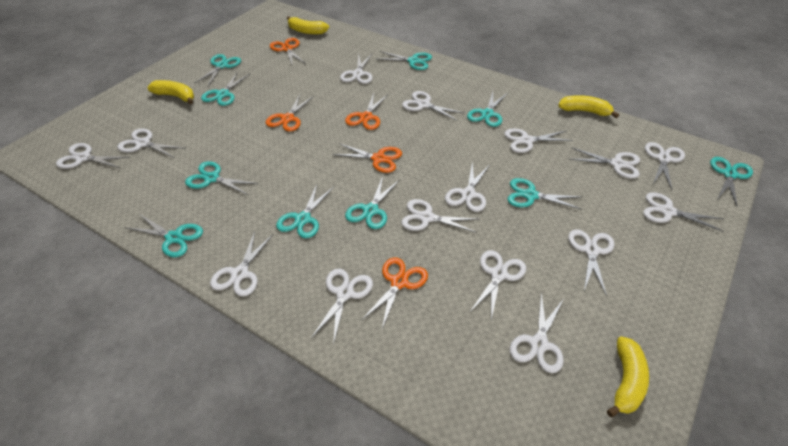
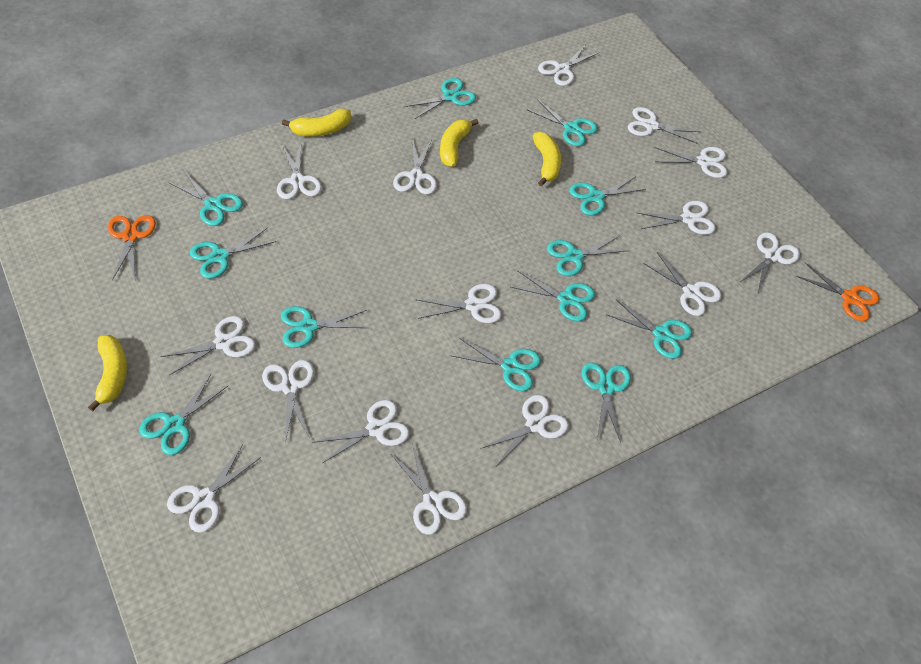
orange scissors: 5 -> 2
turquoise scissors: 10 -> 12

